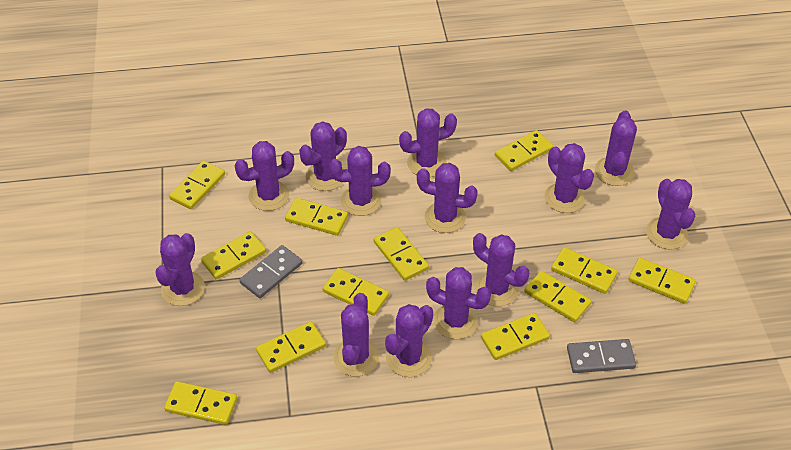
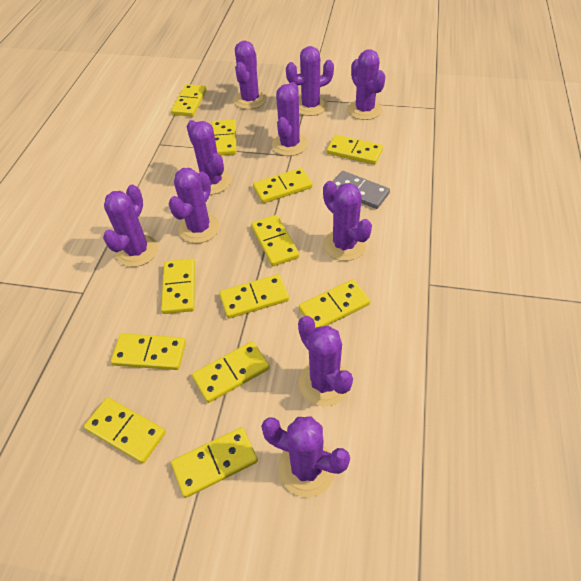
grey domino: 2 -> 1
purple cactus: 13 -> 10

